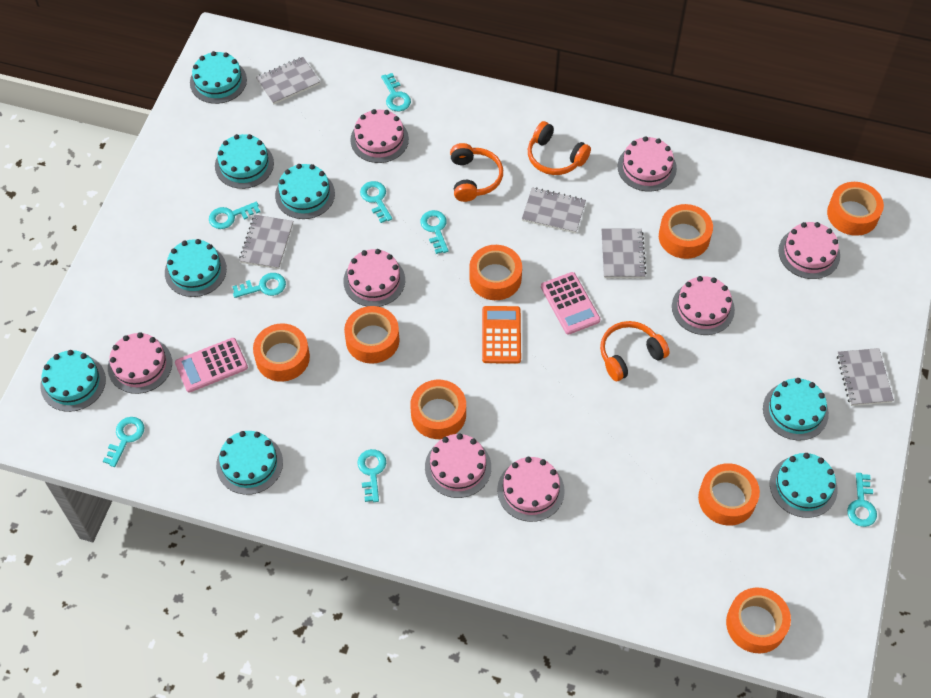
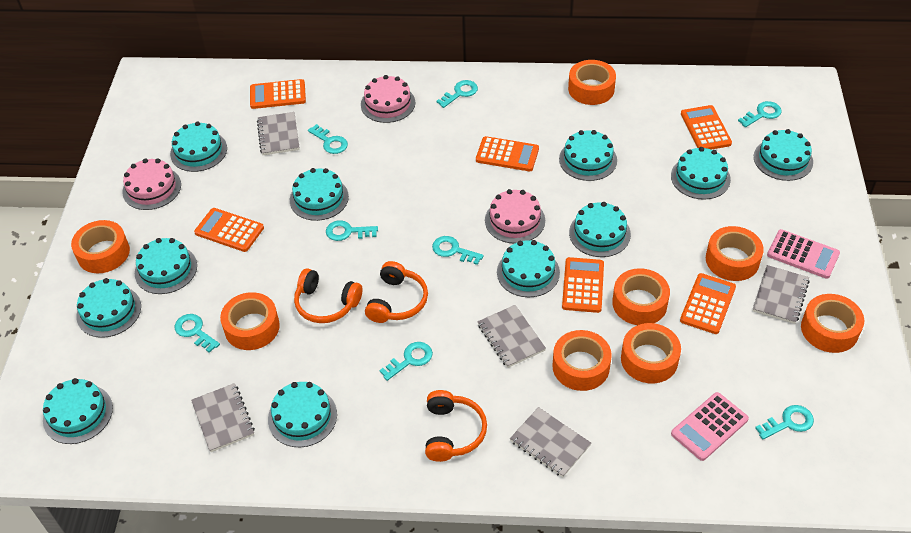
orange calculator: 1 -> 6
pink cake: 8 -> 3
turquoise cake: 8 -> 11

